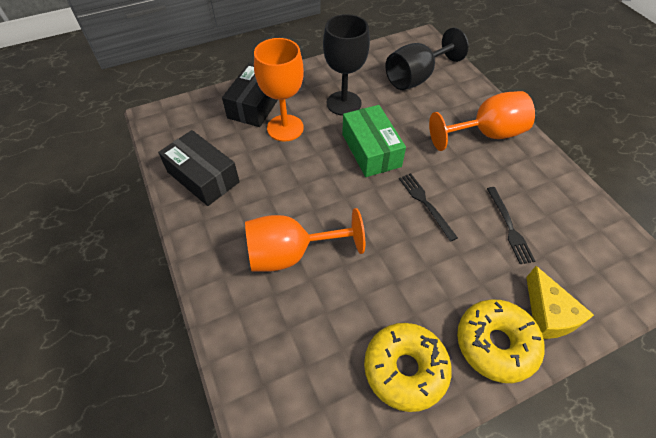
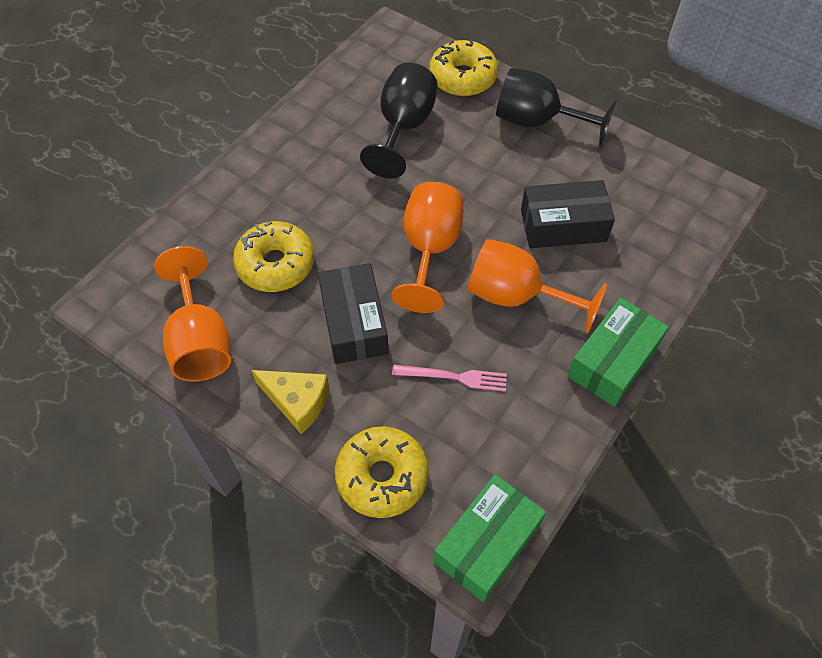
black fork: 2 -> 0
green box: 1 -> 2
pink fork: 0 -> 1
yellow donut: 2 -> 3

